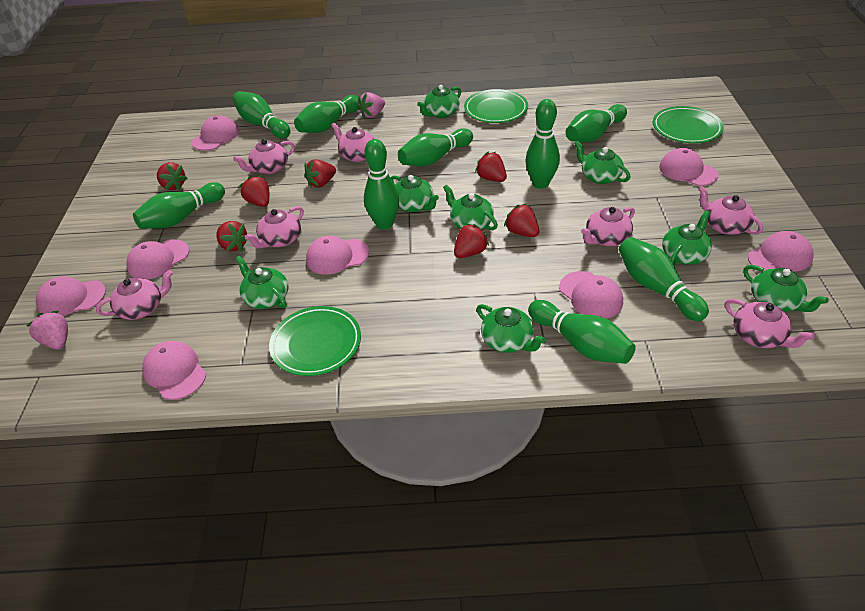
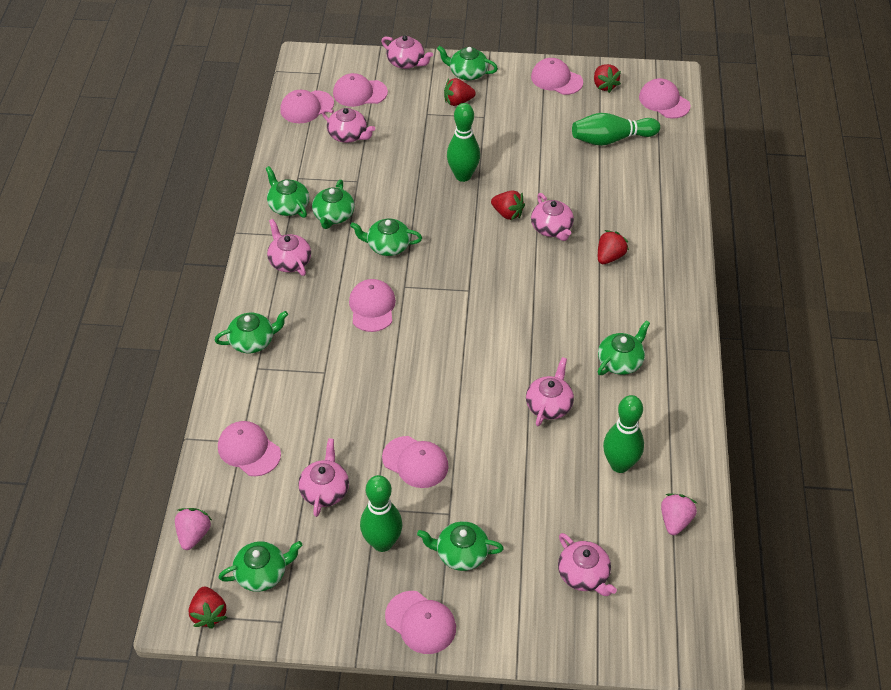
green bowling pin: 9 -> 4
green plate: 3 -> 0
red strawberry: 7 -> 5

